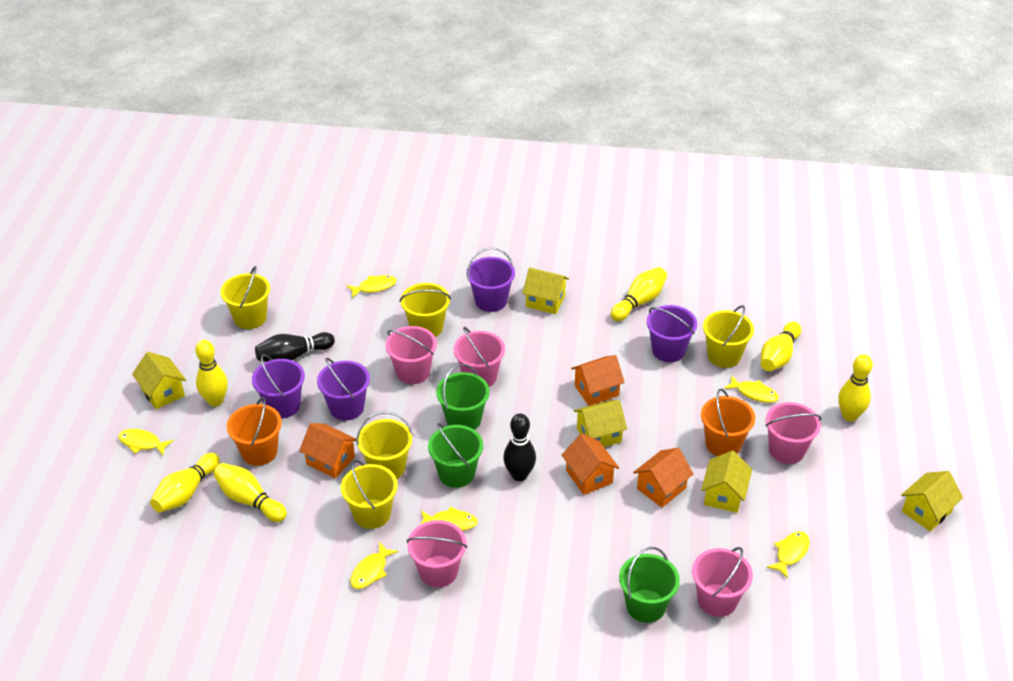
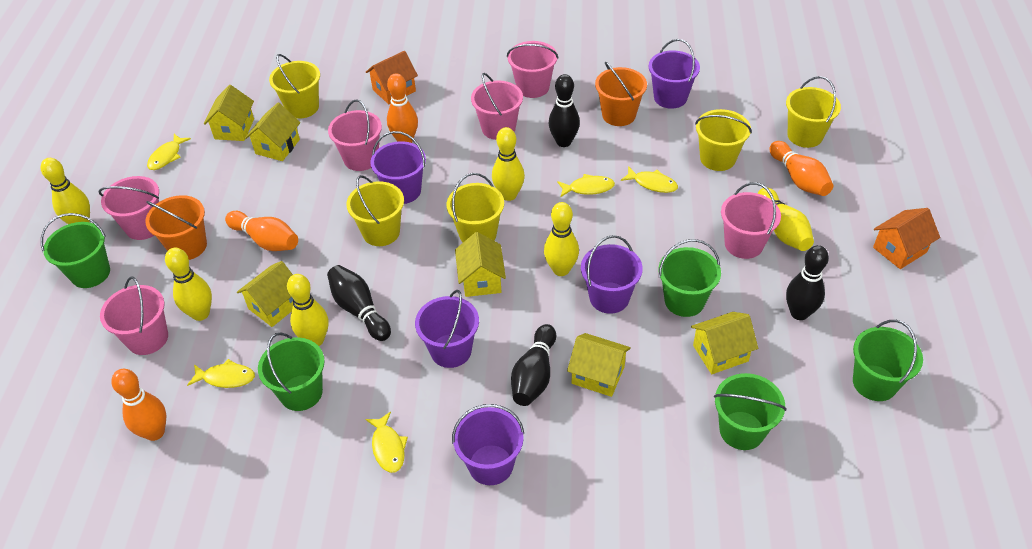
black bowling pin: 2 -> 4
green bucket: 3 -> 5
orange bowling pin: 0 -> 4
orange house: 4 -> 2
pink bucket: 5 -> 6
purple bucket: 4 -> 5
yellow fish: 6 -> 5
yellow house: 5 -> 6

